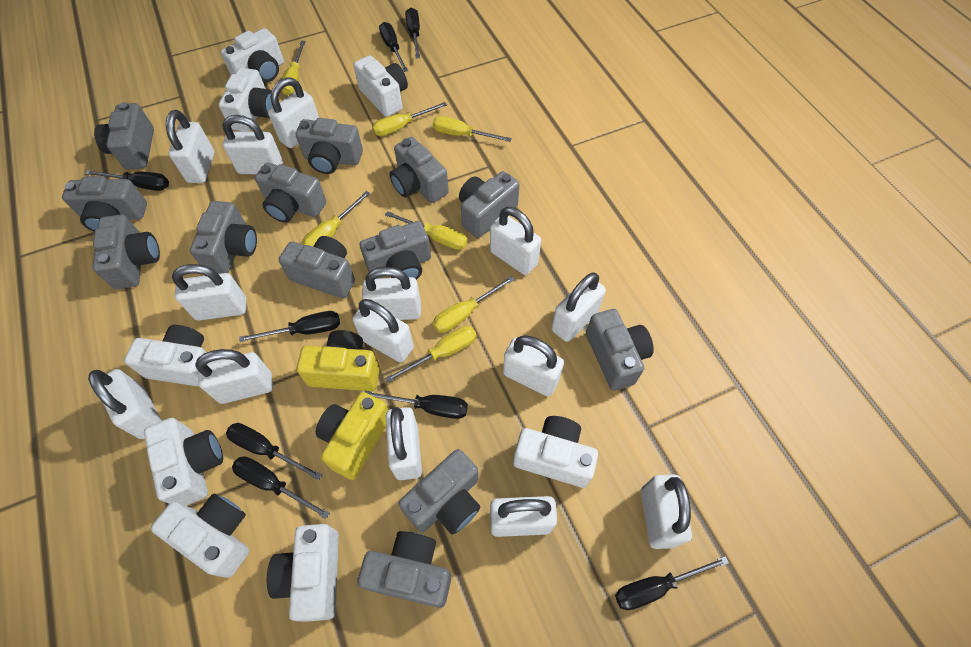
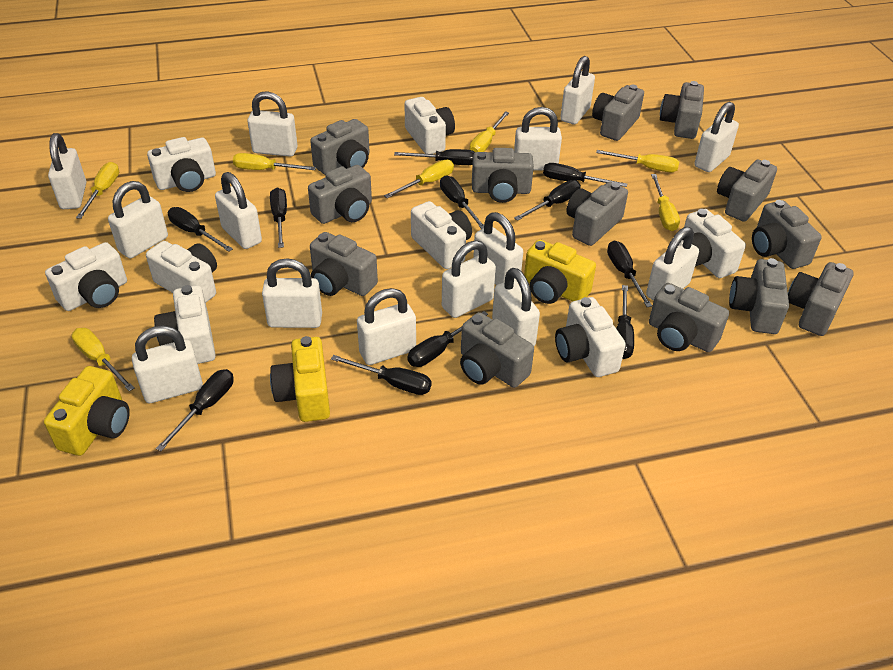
black screwdriver: 8 -> 11
yellow camera: 2 -> 3

